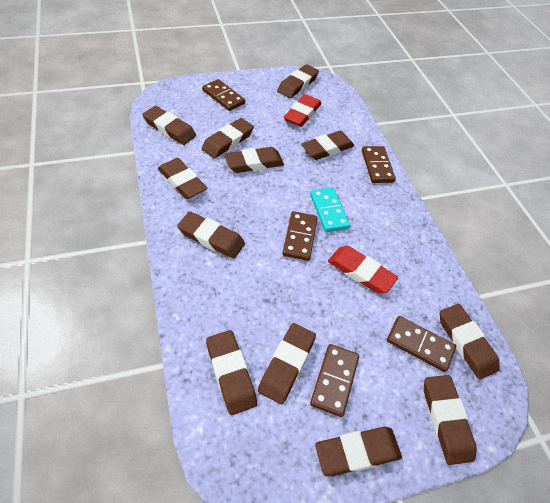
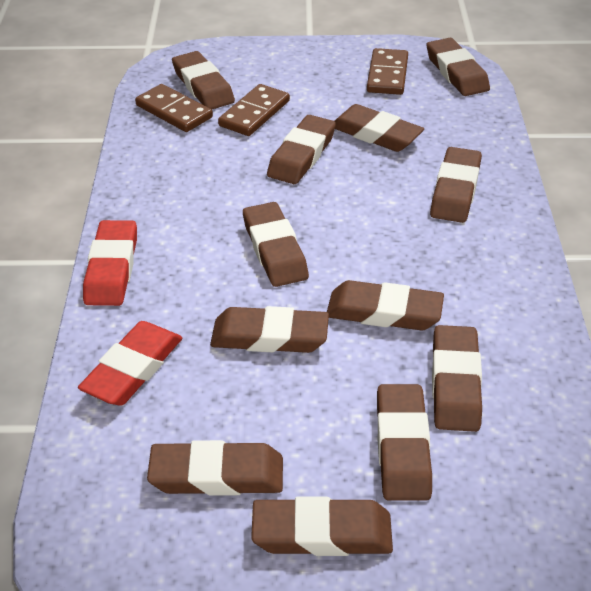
brown domino: 5 -> 3
turquoise domino: 1 -> 0

